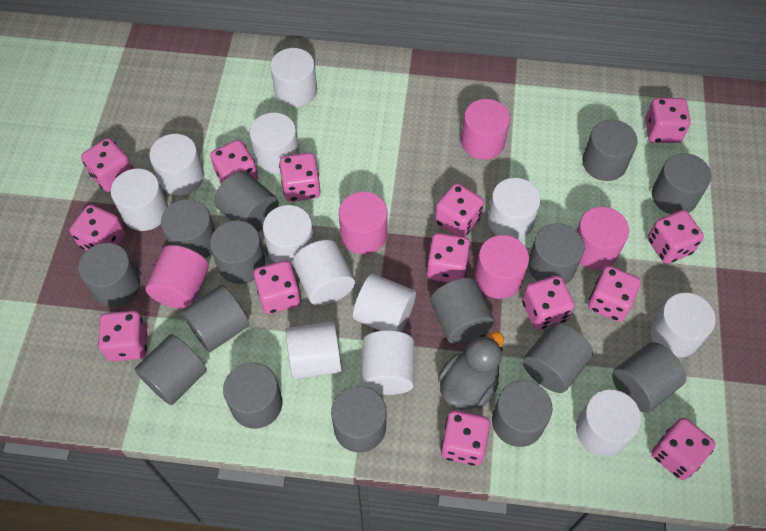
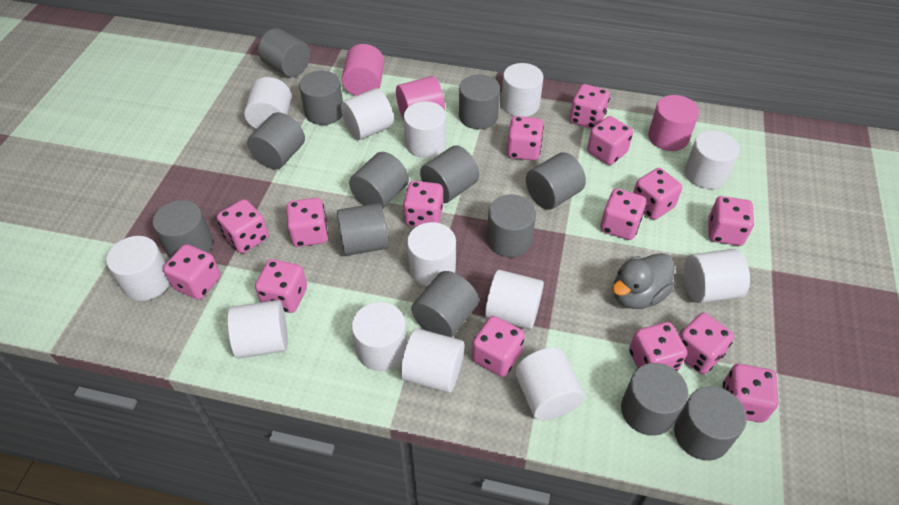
grey cylinder: 15 -> 13
pink cylinder: 5 -> 3
pink dice: 14 -> 15
white cylinder: 12 -> 13

